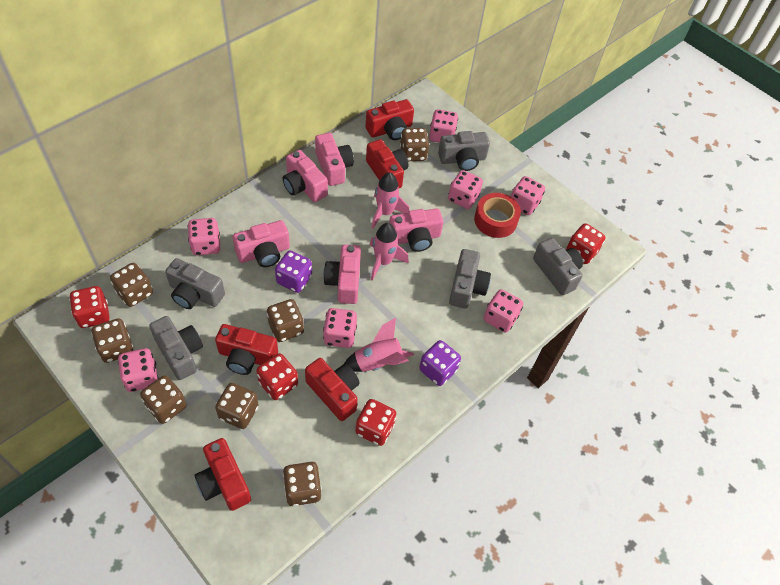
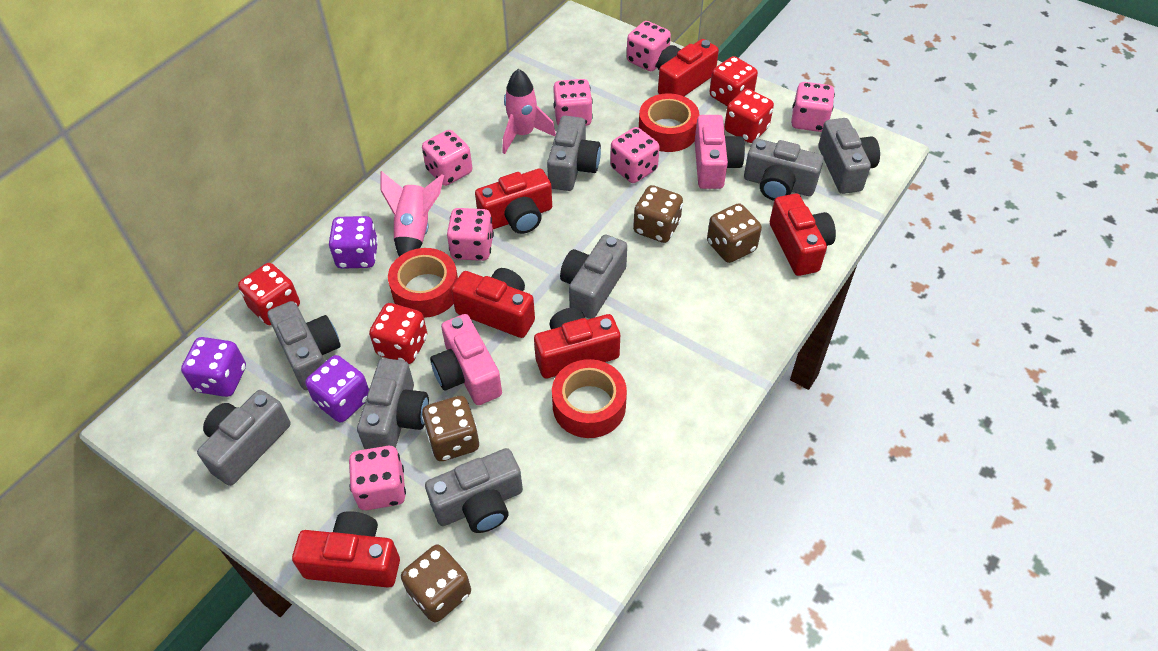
brown dice: 7 -> 4
grey camera: 5 -> 8
pink camera: 5 -> 2
pink rocket: 3 -> 2
purple dice: 2 -> 3
red camera: 5 -> 6
red tape: 1 -> 3

